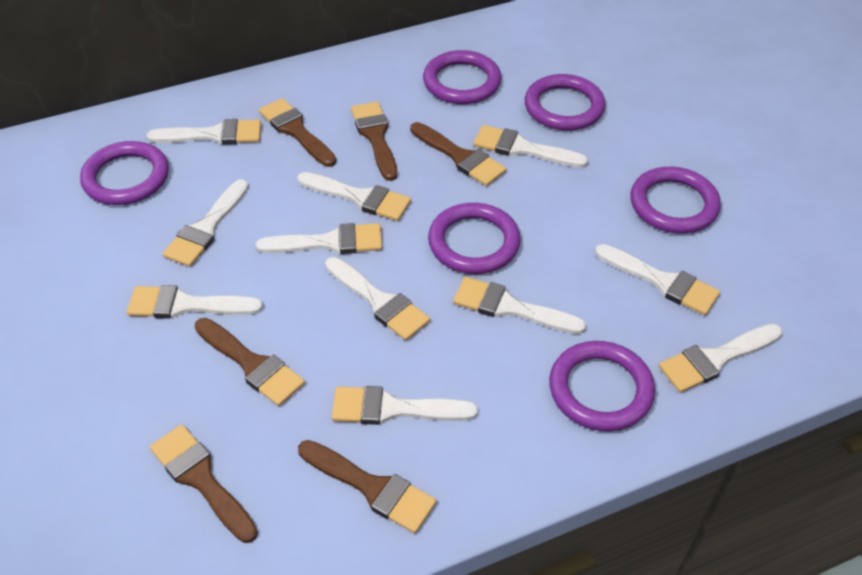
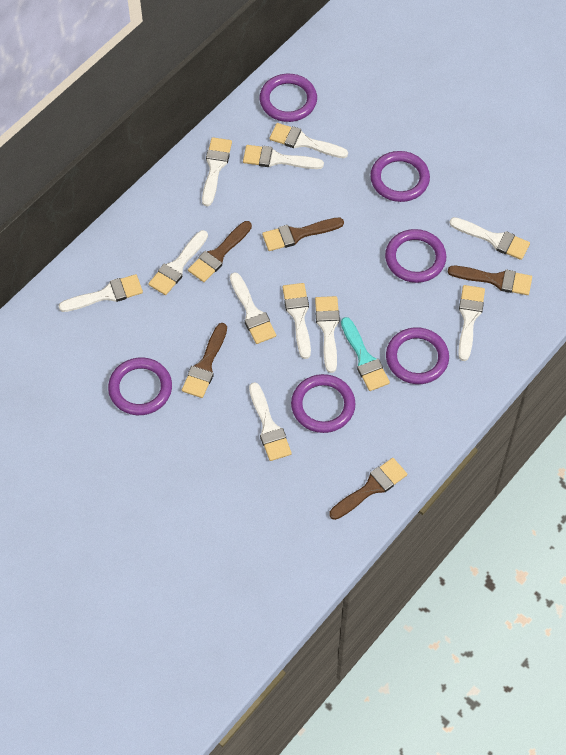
brown brush: 6 -> 5
turquoise brush: 0 -> 1

